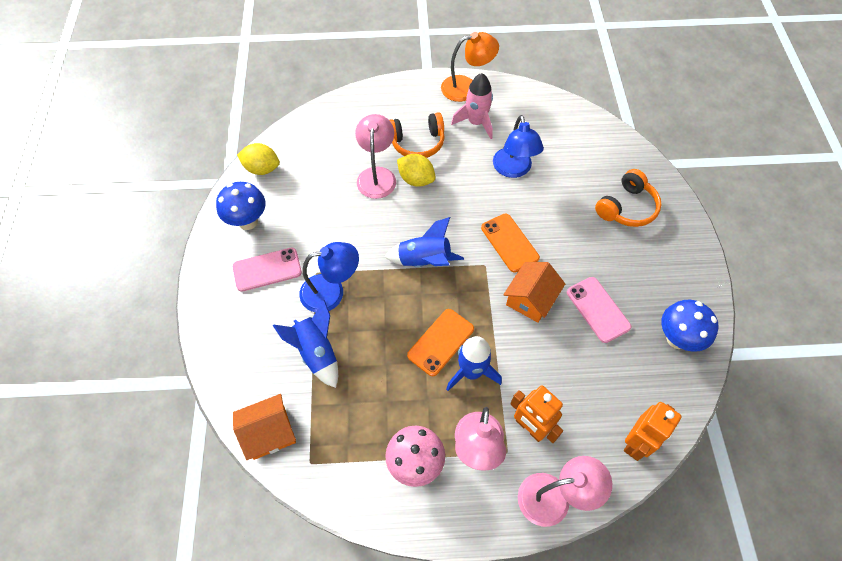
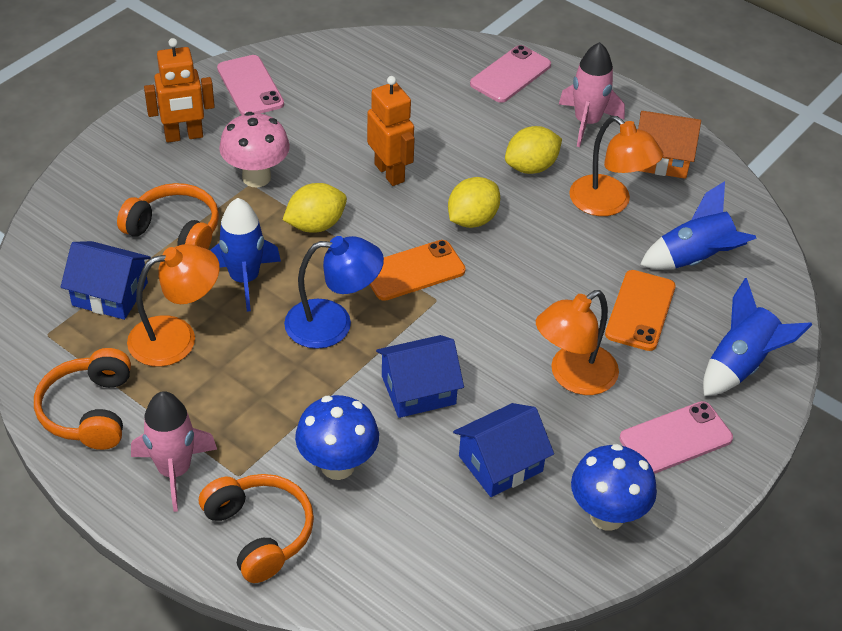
blue house: 0 -> 3
blue lamp: 2 -> 1
orange headphones: 2 -> 3
orange house: 2 -> 1
orange lamp: 1 -> 3
pink lamp: 3 -> 0
pink phone: 2 -> 3
pink rocket: 1 -> 2
yellow lemon: 2 -> 3

